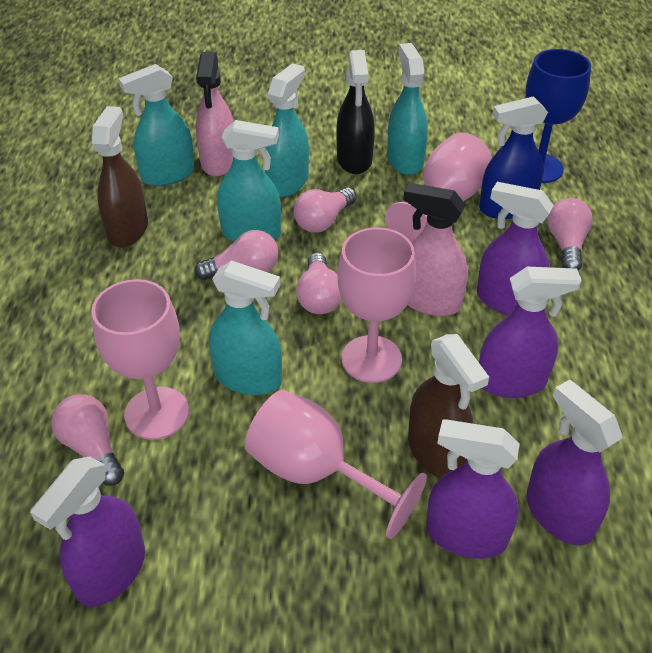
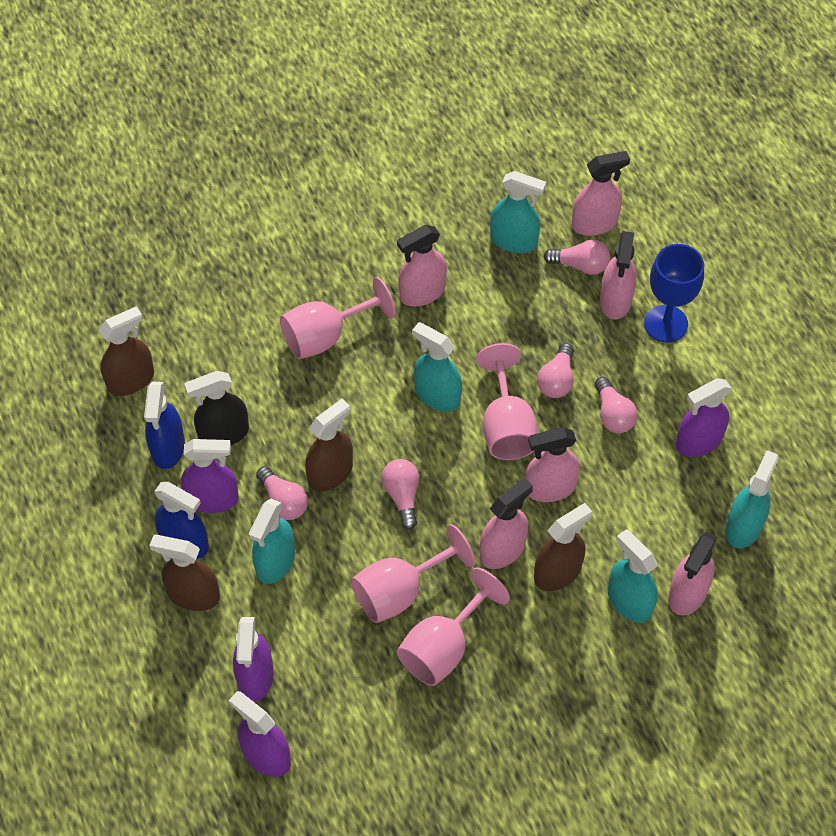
blue spray bottle: 1 -> 2
brown spray bottle: 2 -> 4
pink spray bottle: 2 -> 6
purple spray bottle: 5 -> 4

